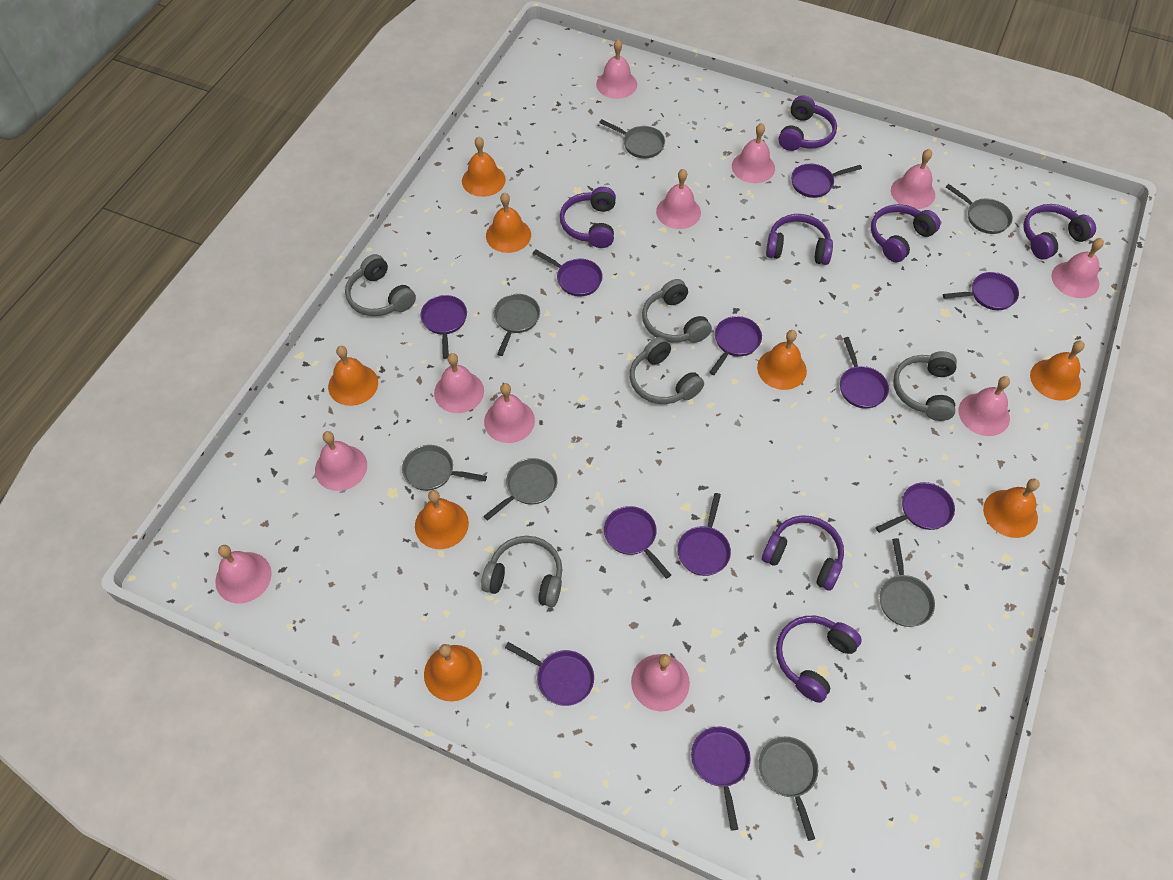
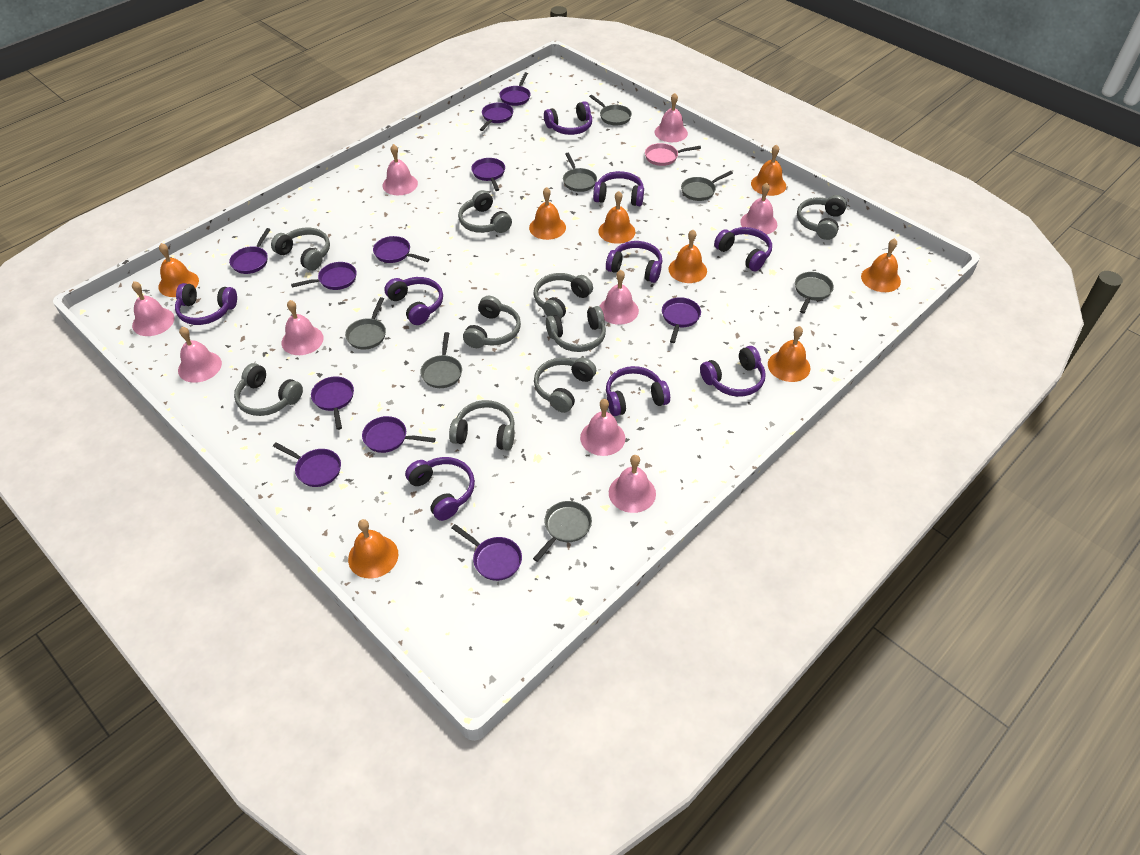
grey headphones: 5 -> 9
pink bell: 11 -> 9
pink pan: 0 -> 1
purple headphones: 7 -> 9

